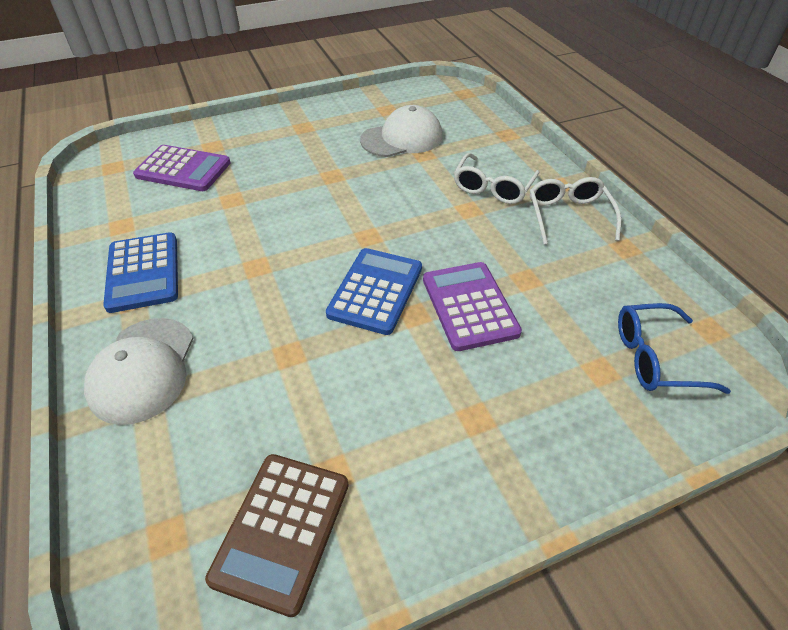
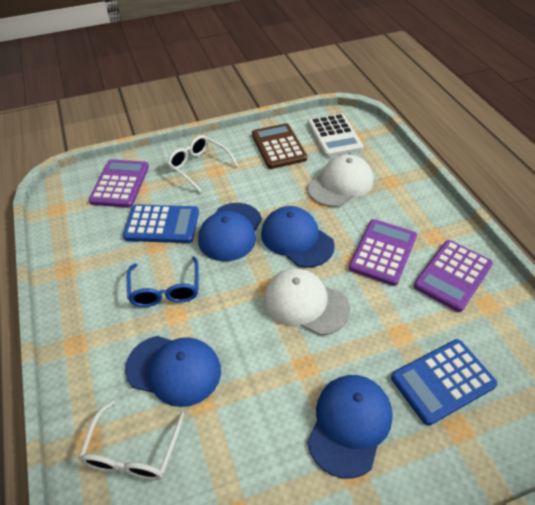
blue cap: 0 -> 4
purple calculator: 2 -> 3
white calculator: 0 -> 1

